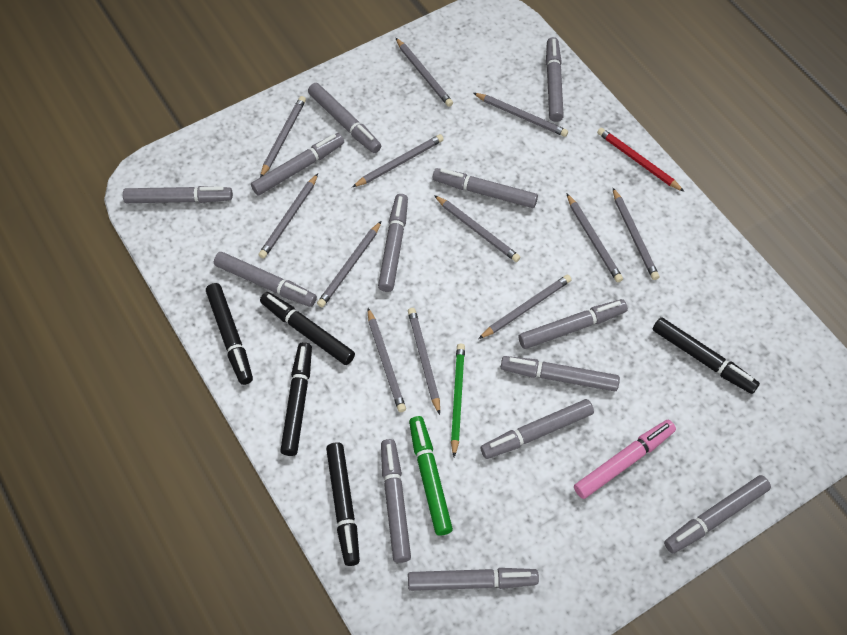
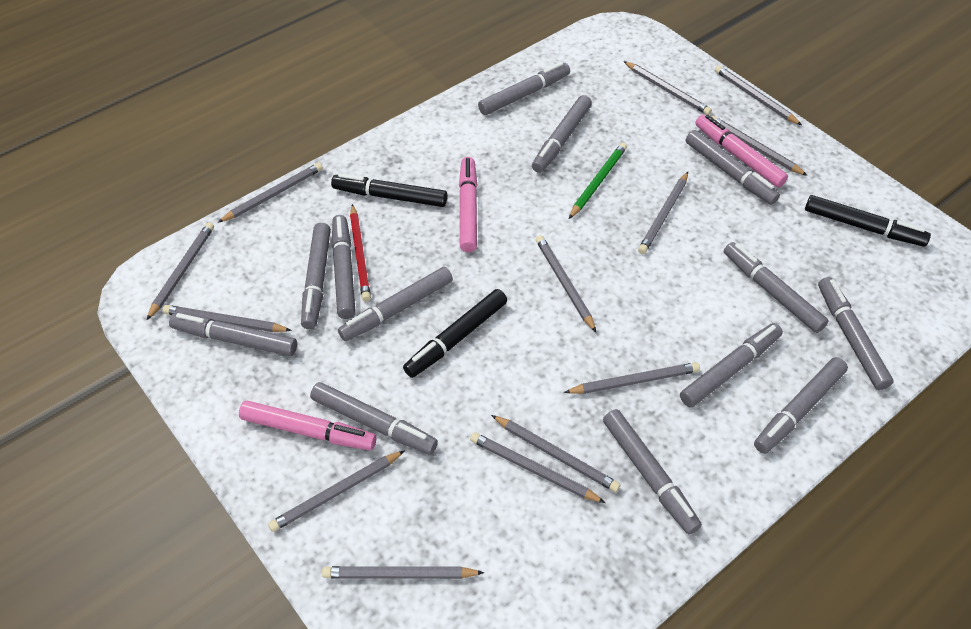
black marker: 5 -> 3
green marker: 1 -> 0
grey pencil: 12 -> 13
pink marker: 1 -> 3

